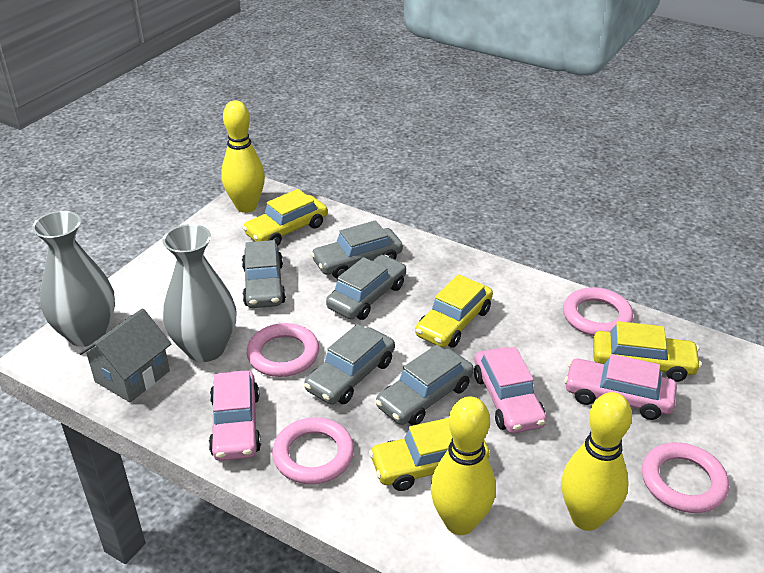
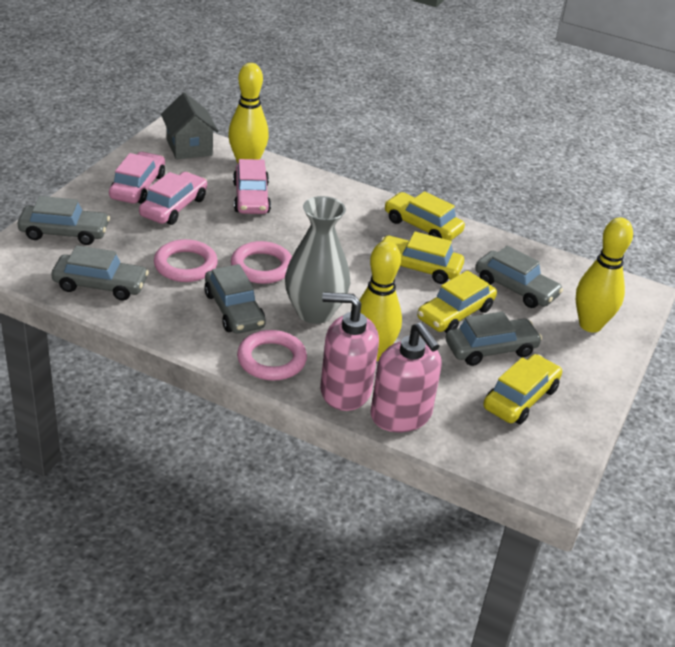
grey vase: 2 -> 1
pink ring: 4 -> 3
pink soap dispenser: 0 -> 2

